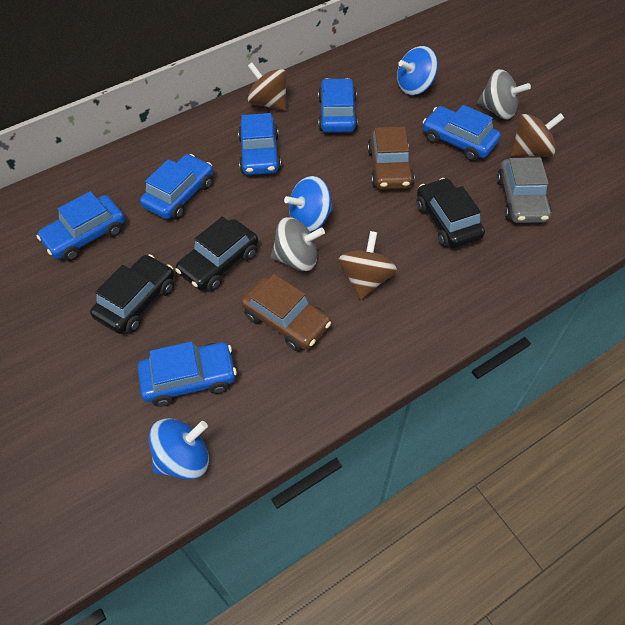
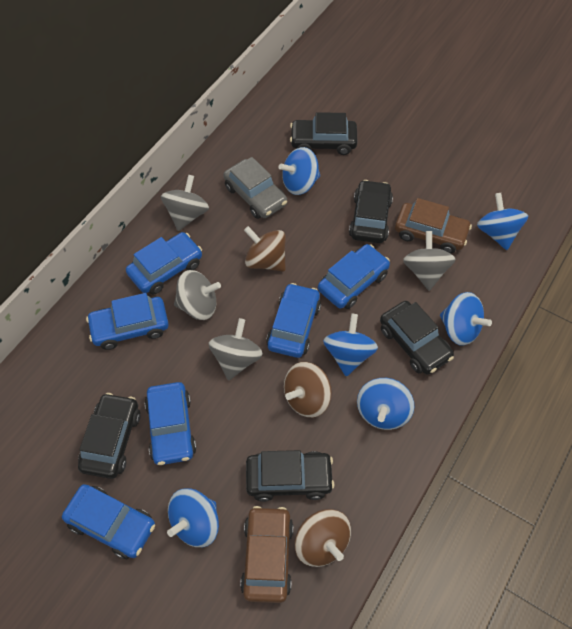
black car: 3 -> 5
blue spinning top: 3 -> 6
grey spinning top: 2 -> 4

